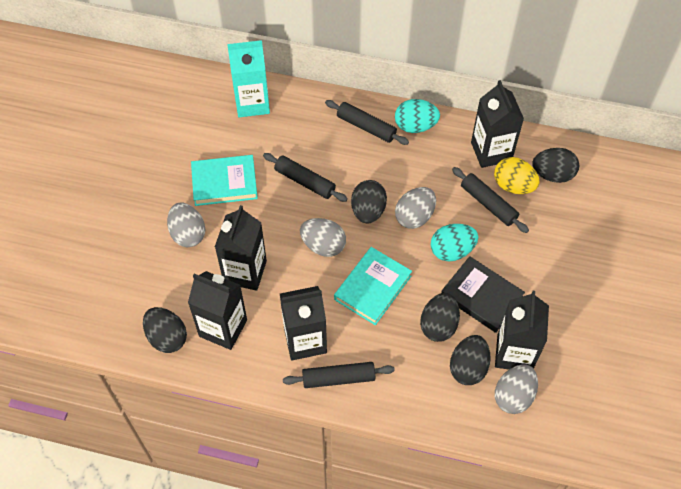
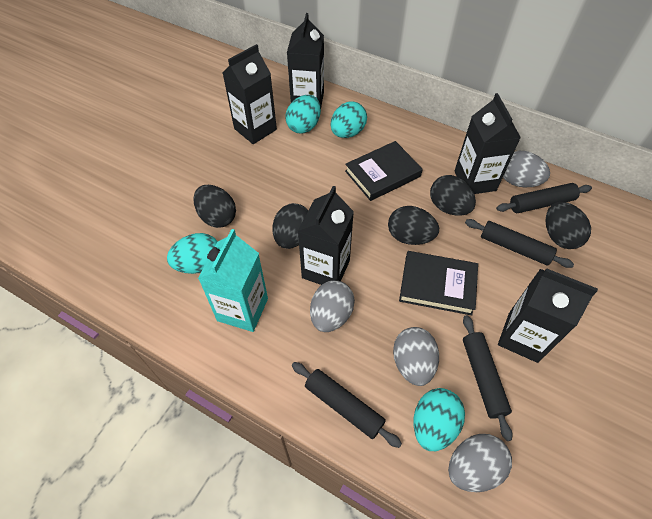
black book: 1 -> 2
turquoise book: 2 -> 0
turquoise egg: 2 -> 4
yellow egg: 1 -> 0

